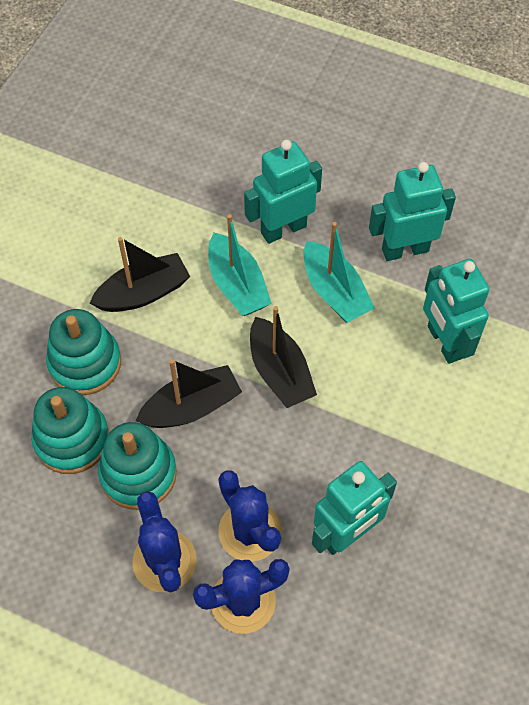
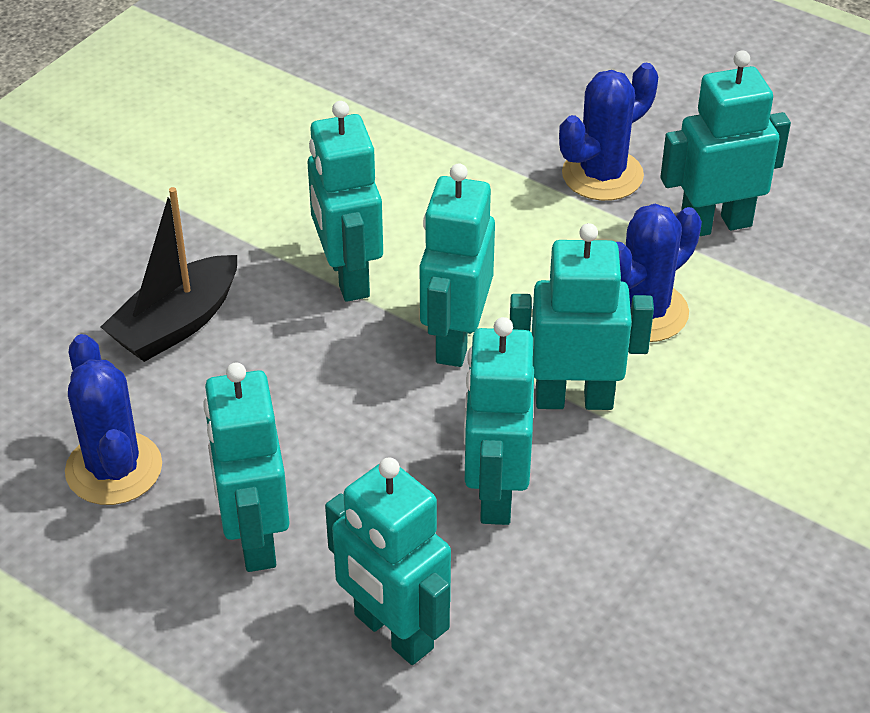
black boat: 3 -> 1
turquoise boat: 2 -> 0
turquoise robot: 4 -> 7
turquoise stacking toy: 3 -> 0

